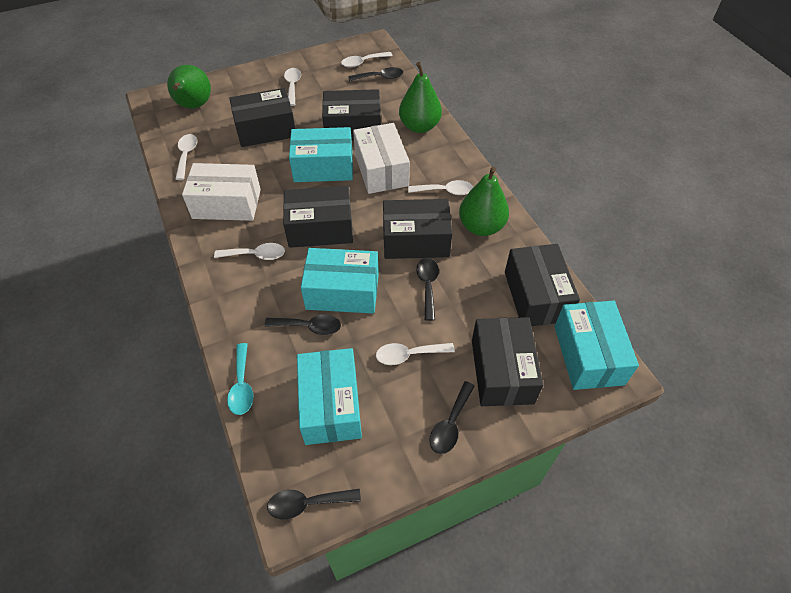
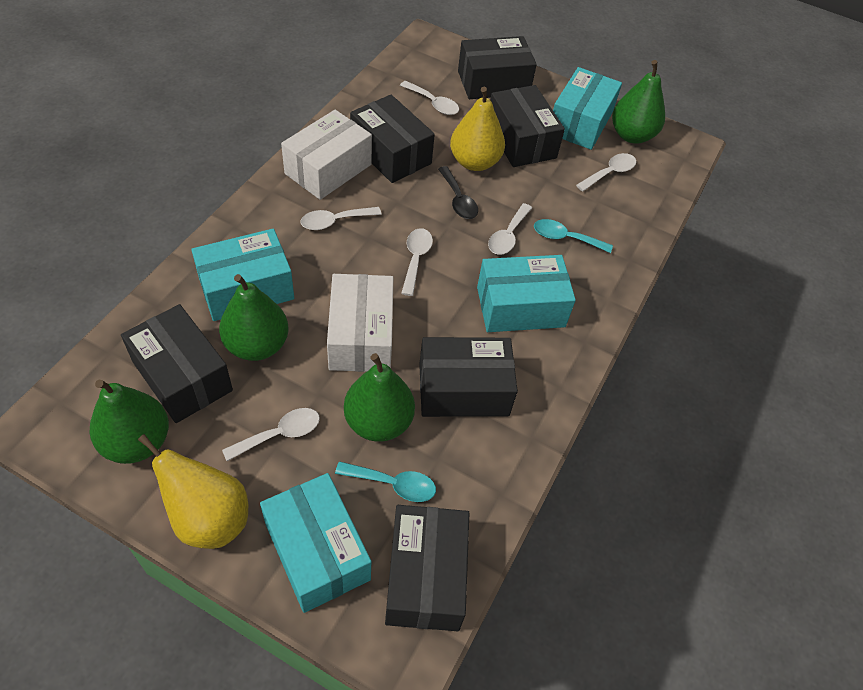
black spoon: 5 -> 1
green pear: 3 -> 4
turquoise spoon: 1 -> 2
yellow pear: 0 -> 2

